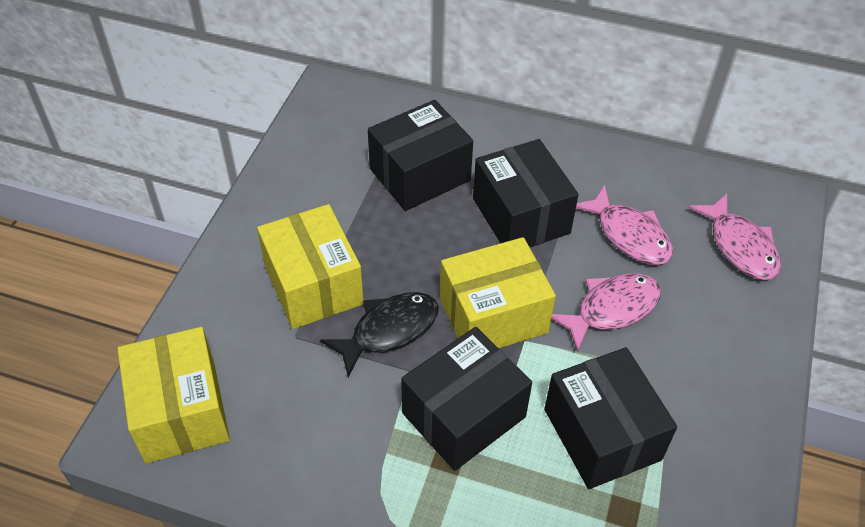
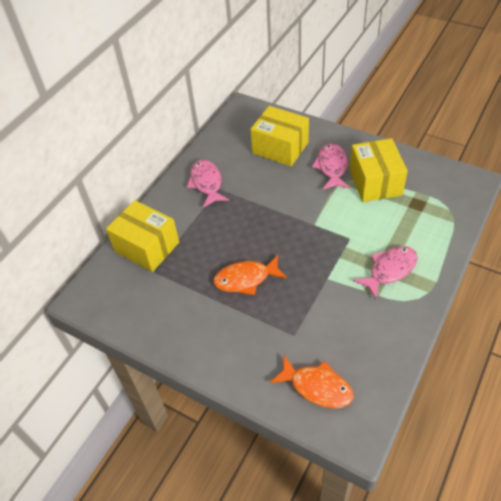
black box: 4 -> 0
black fish: 1 -> 0
orange fish: 0 -> 2

